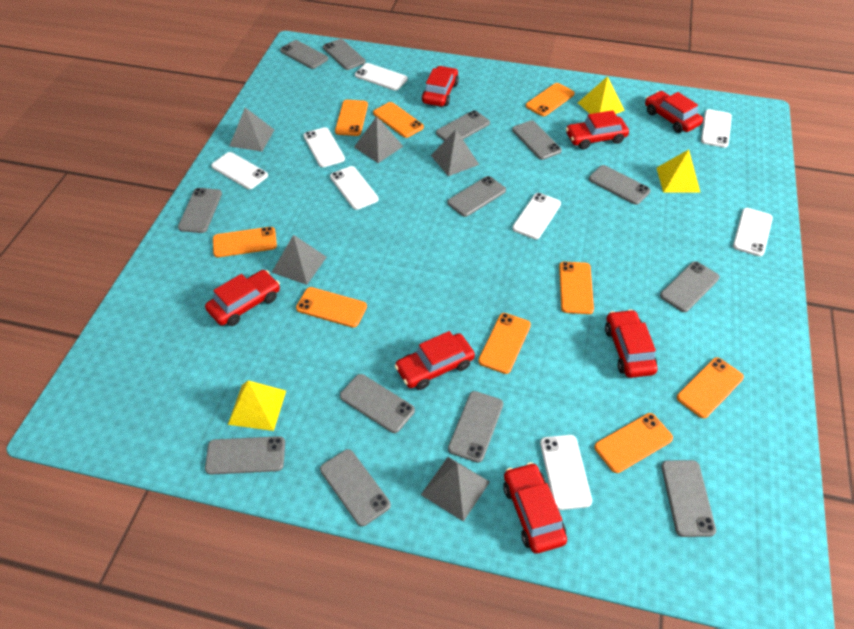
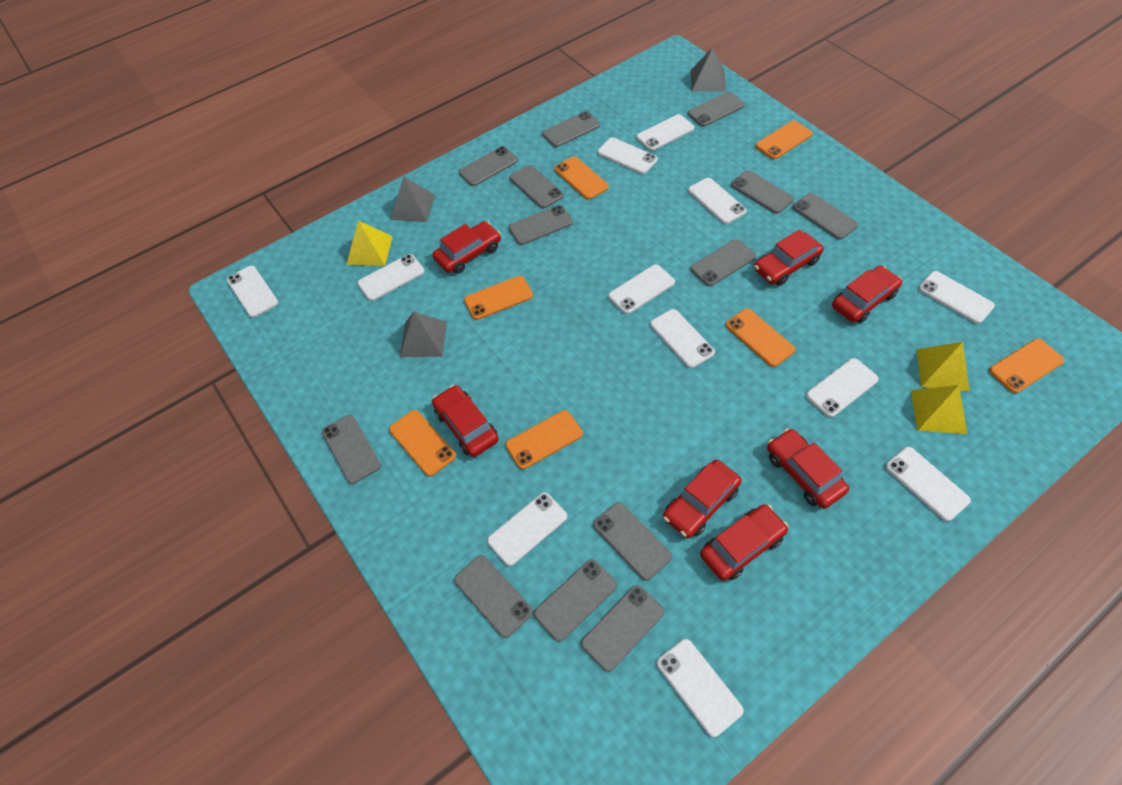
grey pyramid: 5 -> 3
orange phone: 9 -> 7
white phone: 8 -> 12

